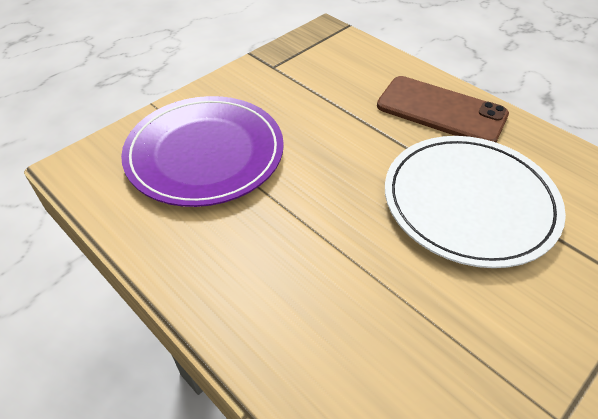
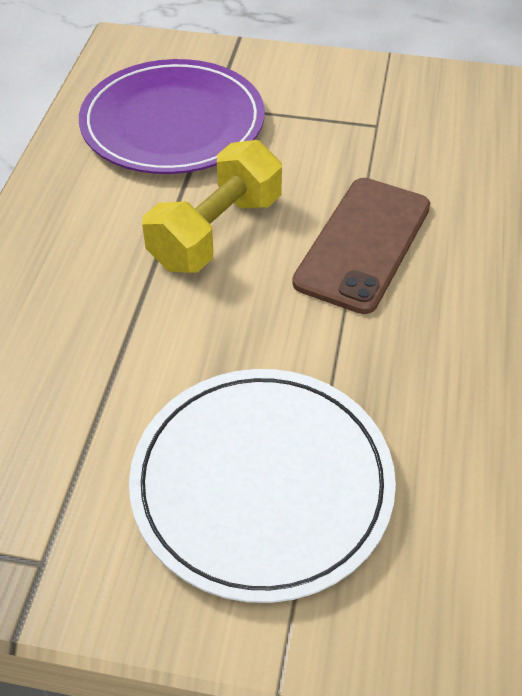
yellow dumbbell: 0 -> 1

